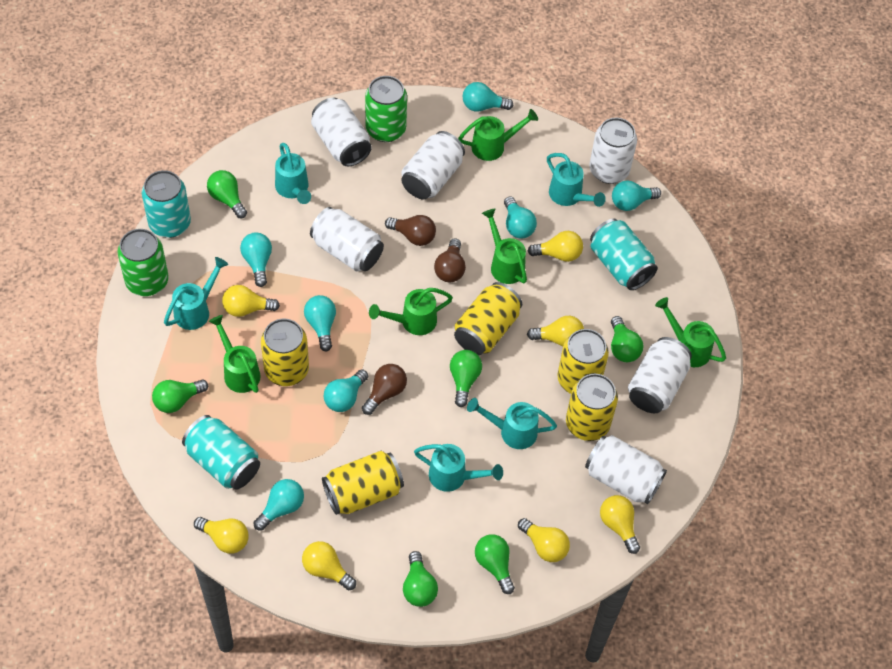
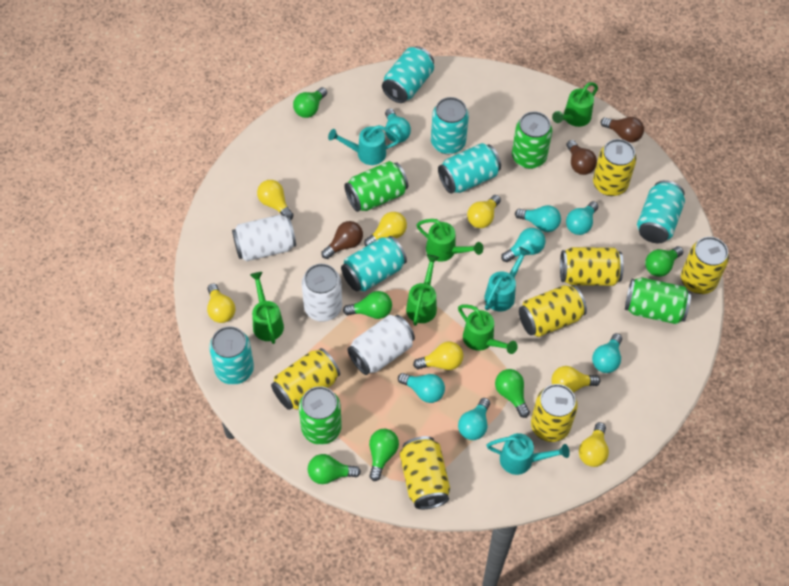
green can: 2 -> 4
turquoise can: 3 -> 6
turquoise watering can: 5 -> 3
white can: 6 -> 3
yellow can: 5 -> 7

